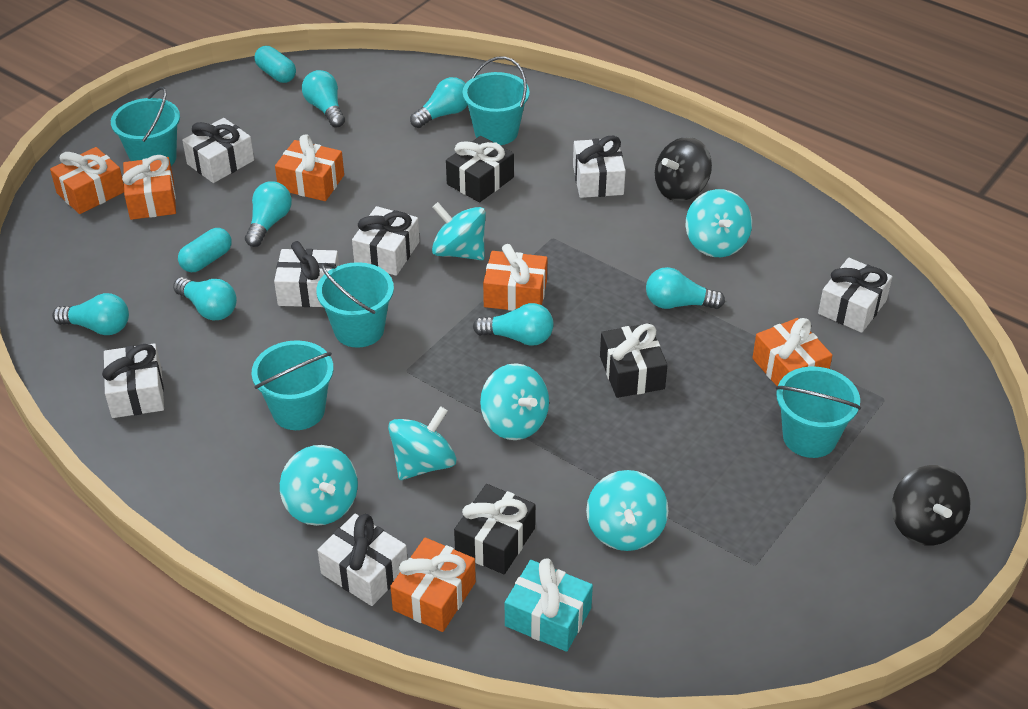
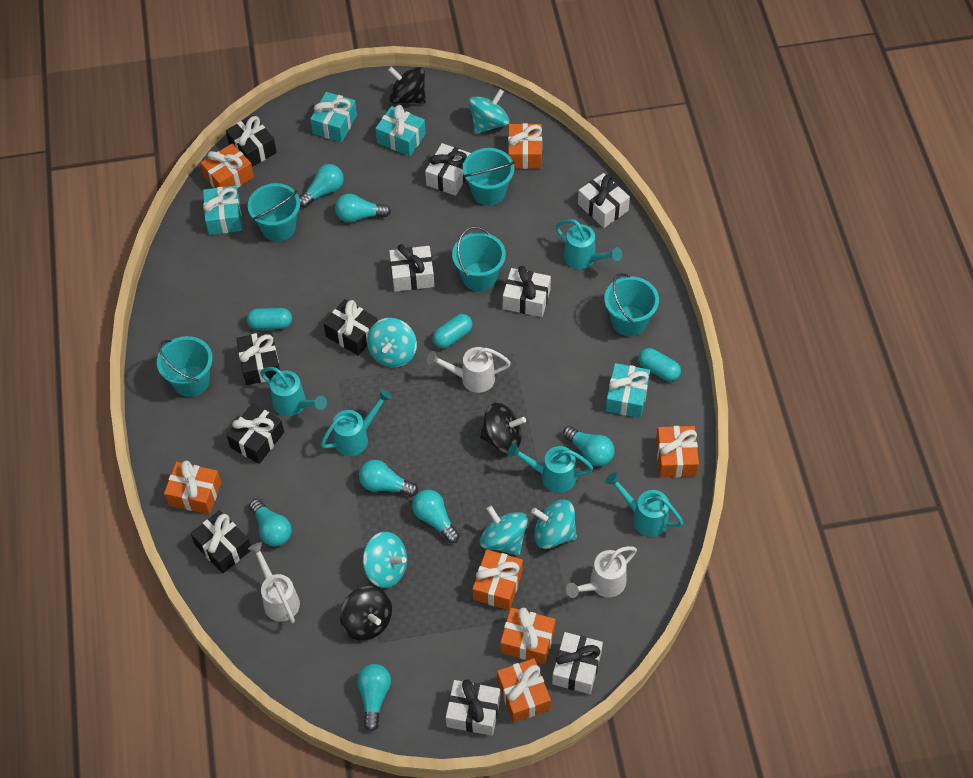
black gift: 3 -> 5
black spinning top: 2 -> 3
orange gift: 6 -> 7
turquoise capsule: 2 -> 3
turquoise gift: 1 -> 4
turquoise spinning top: 6 -> 5
turquoise watering can: 0 -> 5
white gift: 7 -> 6
white watering can: 0 -> 3

